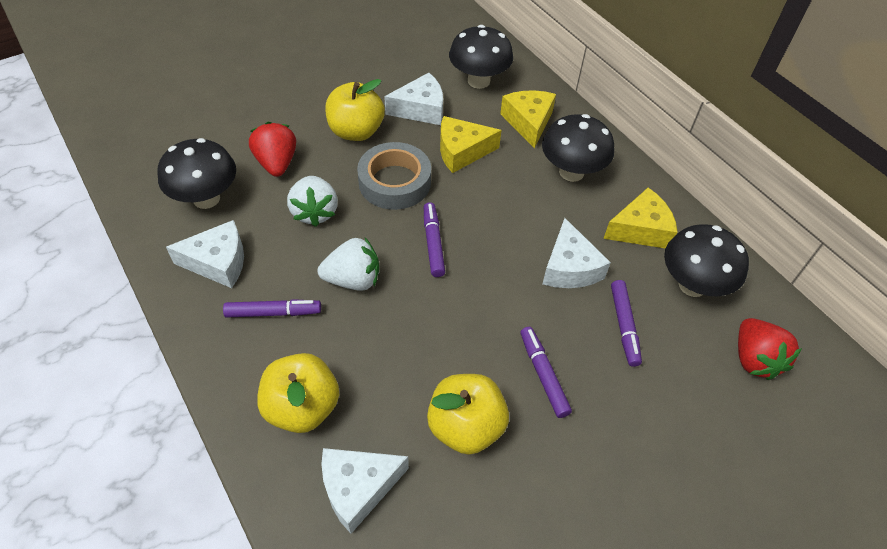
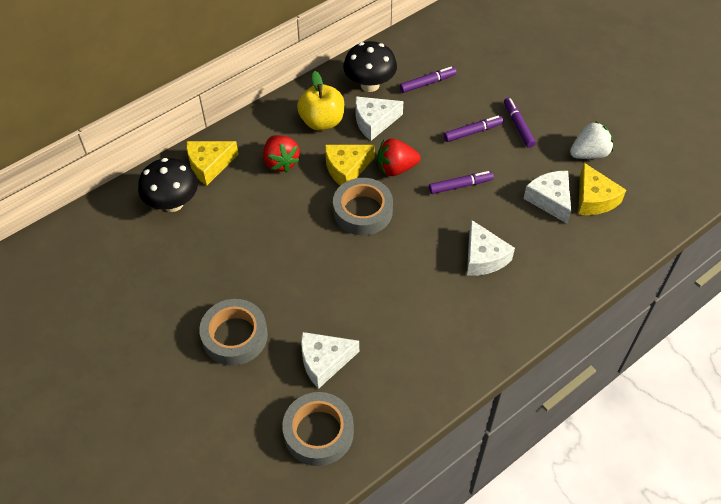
black mushroom: 4 -> 2
grey tape: 1 -> 3
white strawberry: 2 -> 1
yellow apple: 3 -> 1

